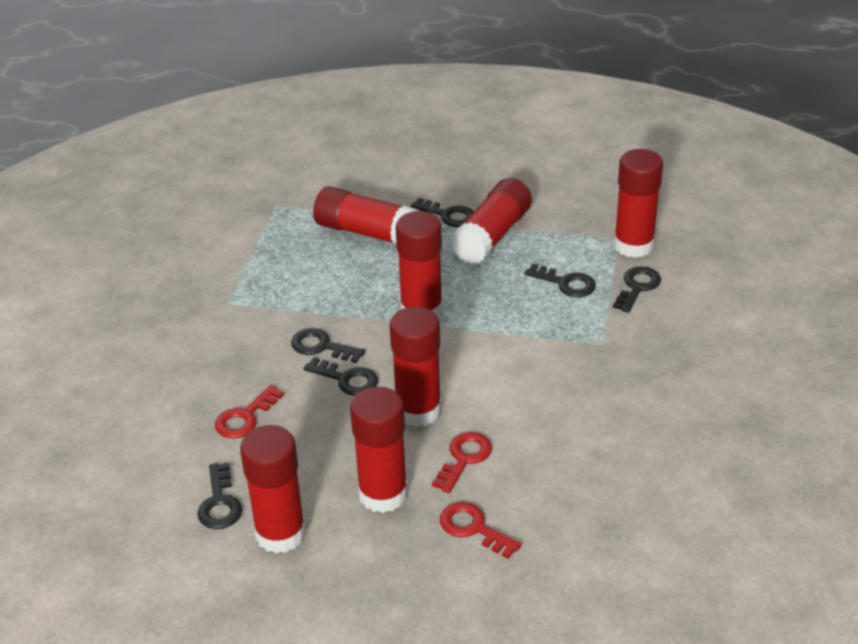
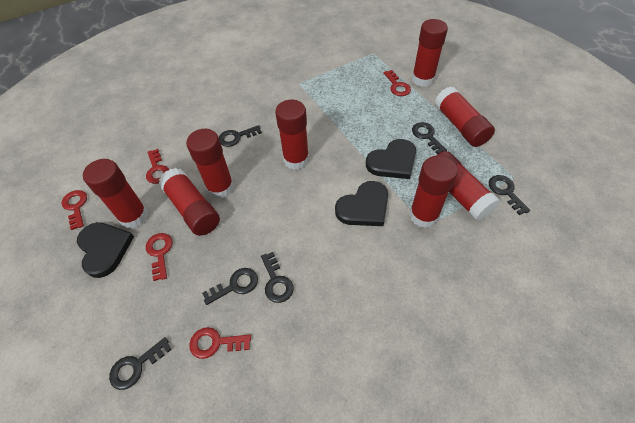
black heart: 0 -> 3
red glue stick: 7 -> 8
red key: 3 -> 5

